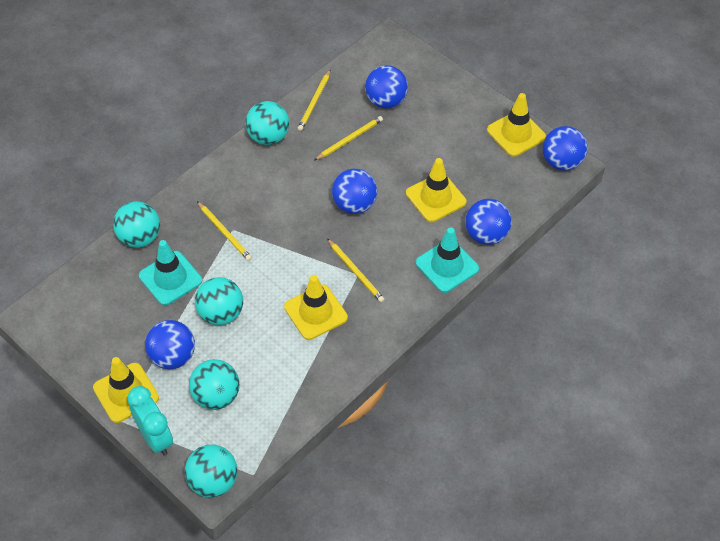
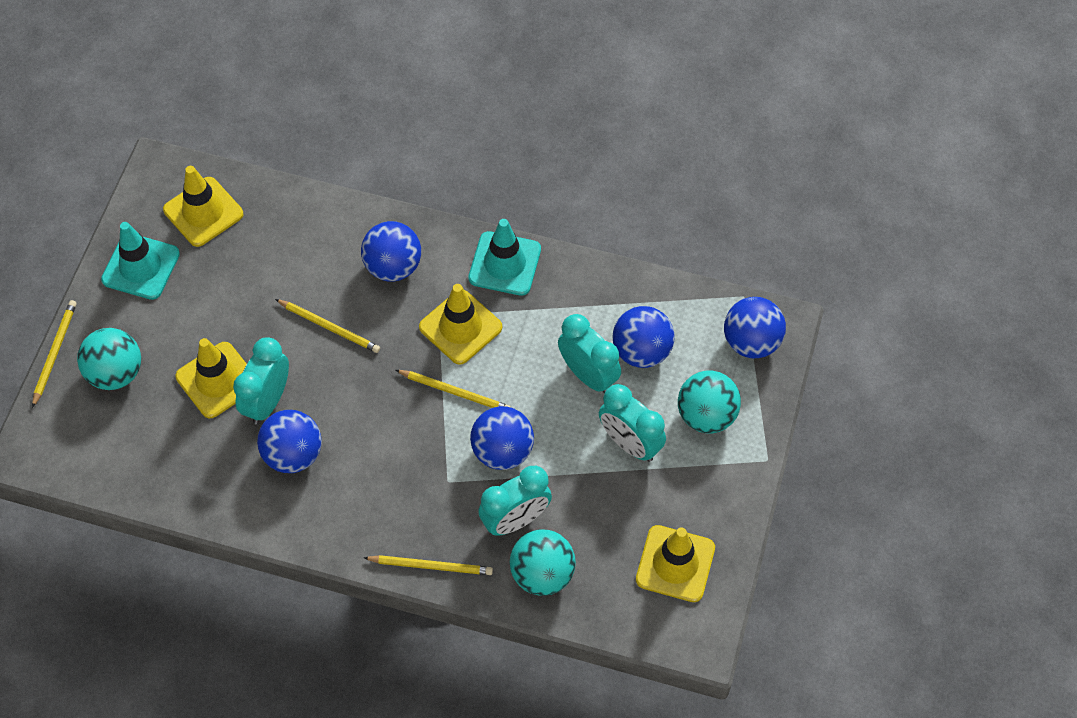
turquoise ball: 5 -> 3
turquoise clock: 1 -> 4

